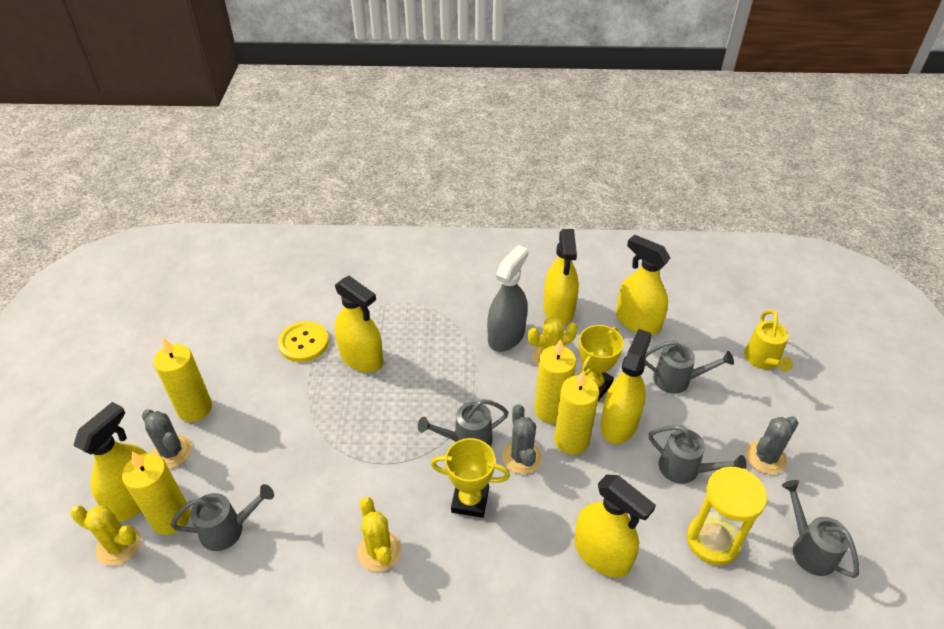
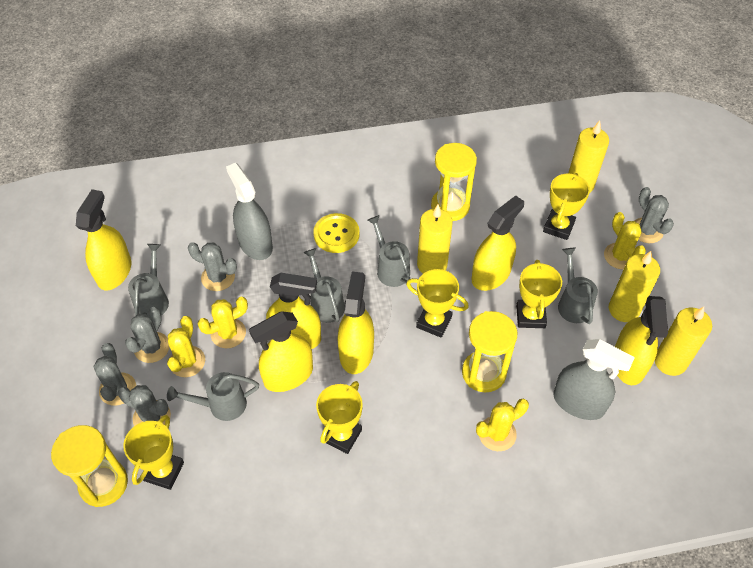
grey cactus: 3 -> 5
grey spray bottle: 1 -> 2
yellow cactus: 3 -> 4
yellow hourglass: 1 -> 3
yellow trophy: 2 -> 5
yellow watering can: 1 -> 0

